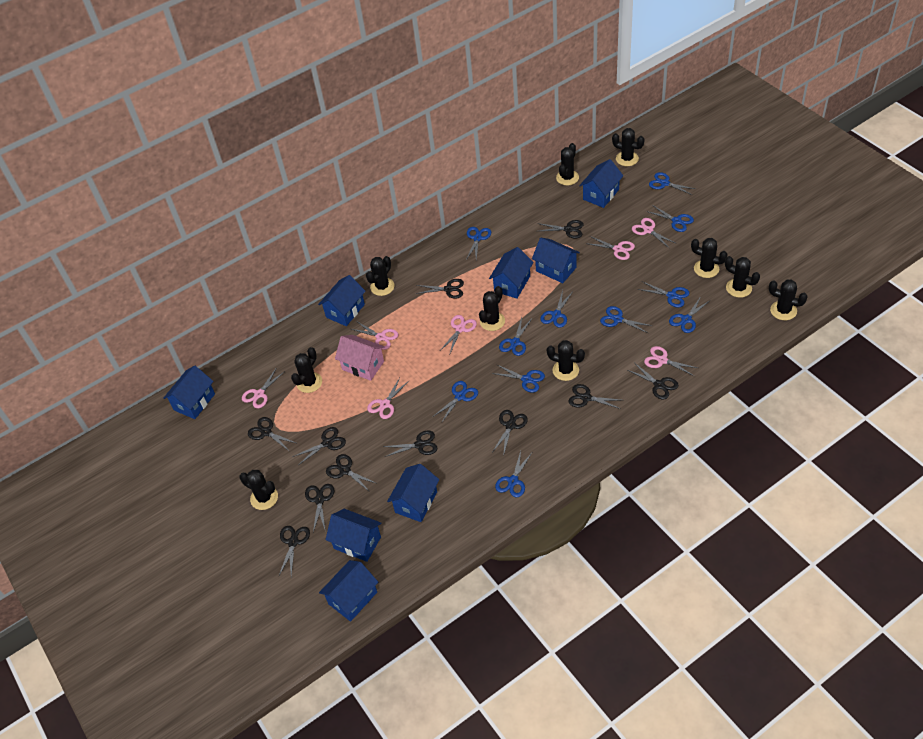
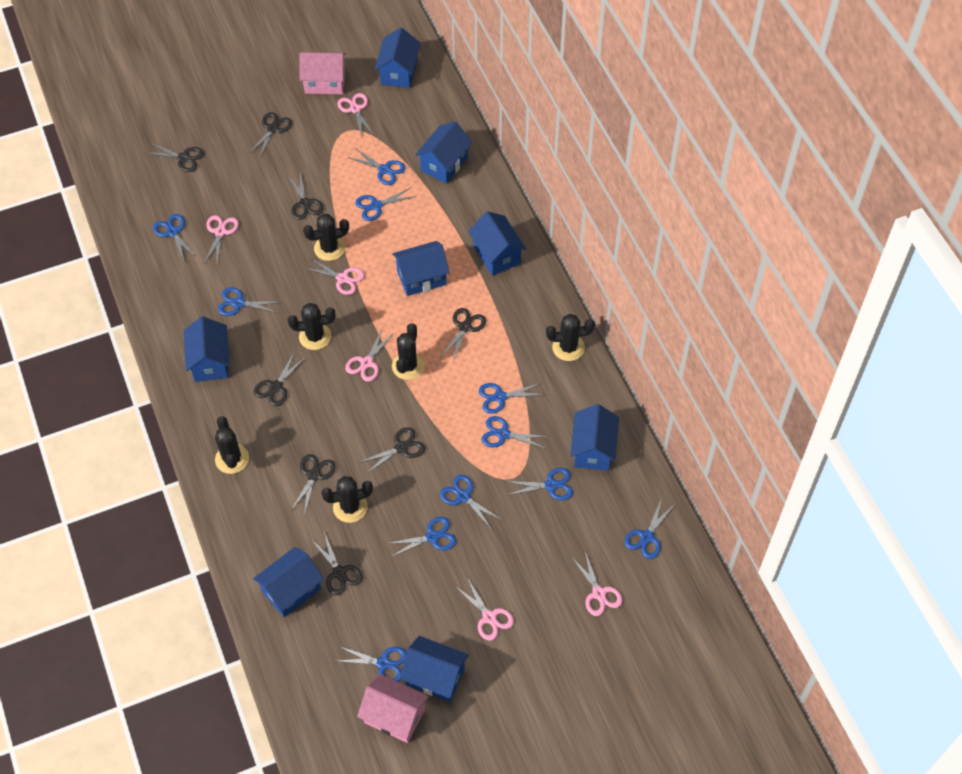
black cactus: 10 -> 6
black scissors: 11 -> 8
pink house: 1 -> 2
pink scissors: 7 -> 6

